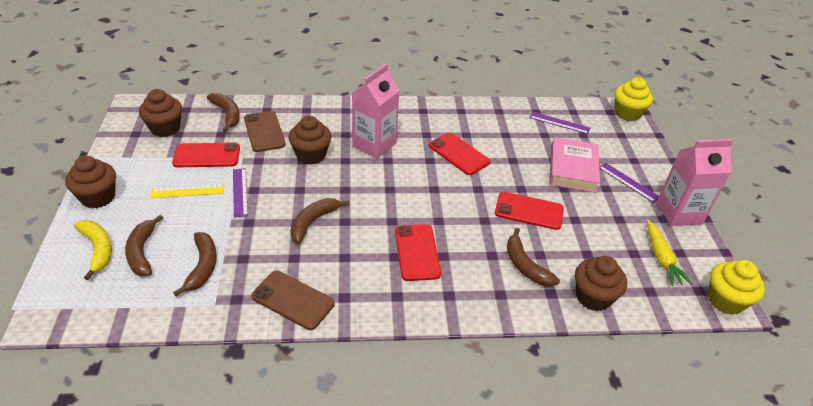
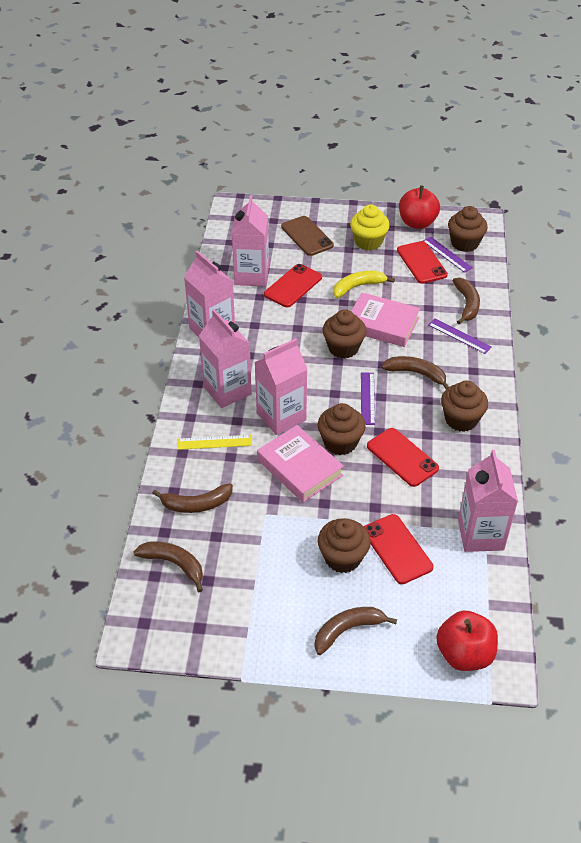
brown cupcake: 4 -> 5
brown phone: 2 -> 1
pink book: 1 -> 2
pink carton: 2 -> 5
red apple: 0 -> 2
yellow carrot: 1 -> 0
yellow cupcake: 2 -> 1

